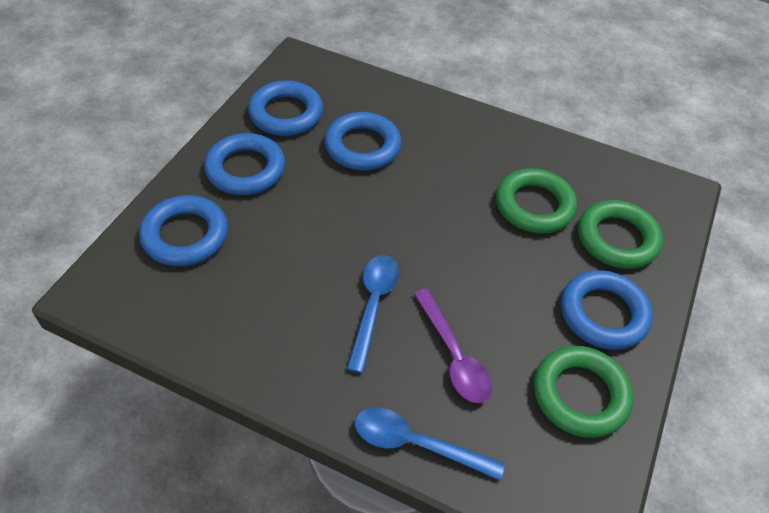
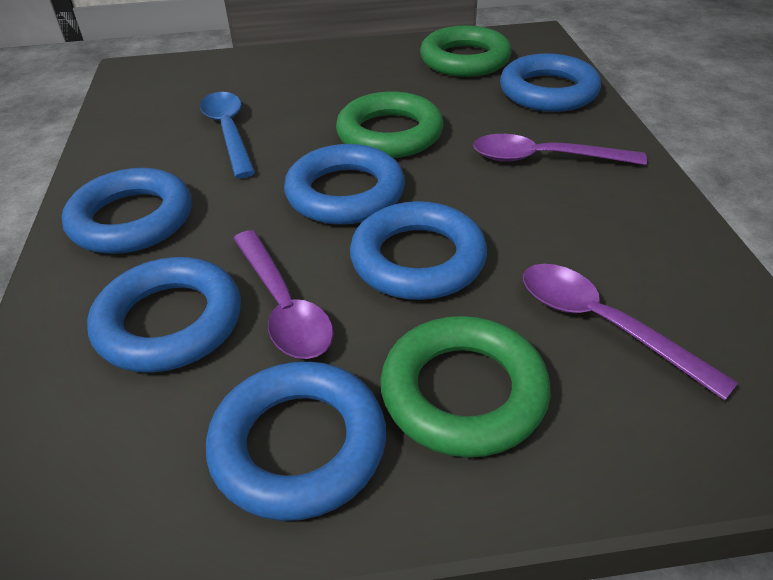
blue ring: 5 -> 6
blue spoon: 2 -> 1
purple spoon: 1 -> 3

